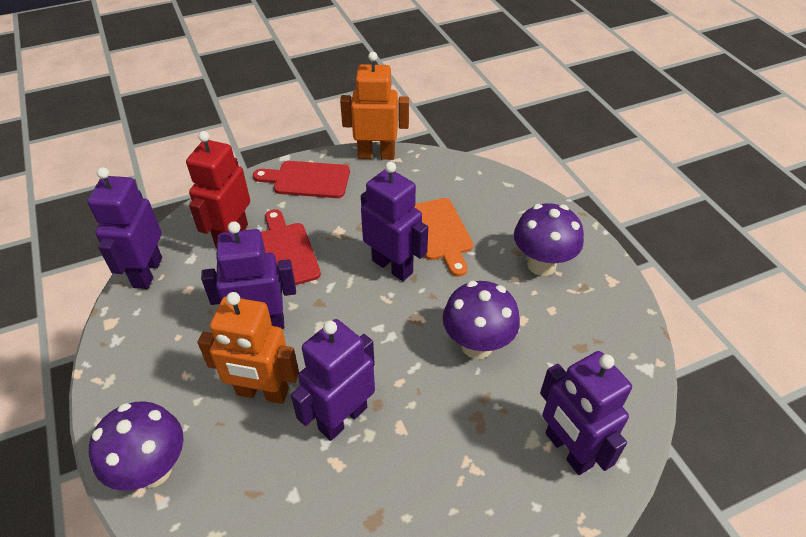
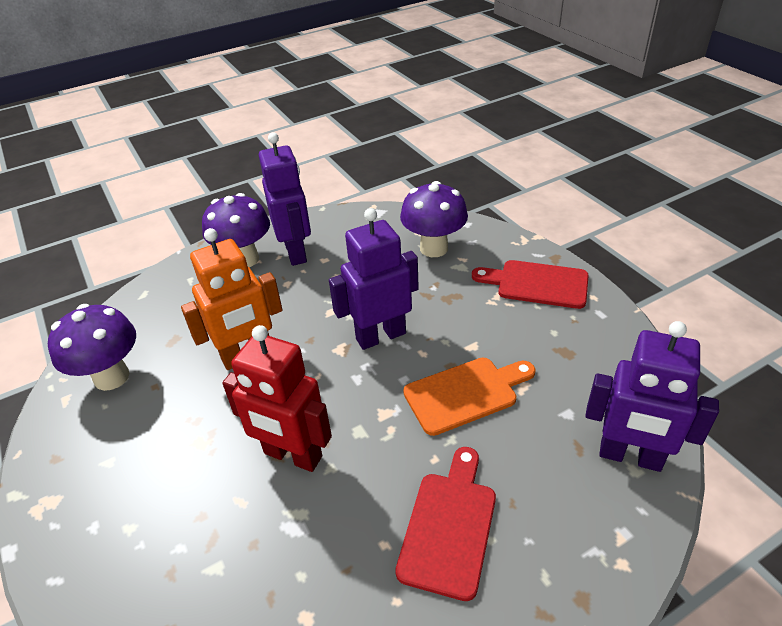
orange robot: 2 -> 1
purple robot: 5 -> 3

